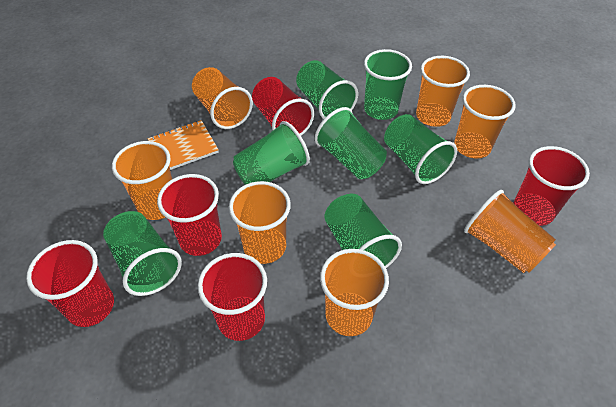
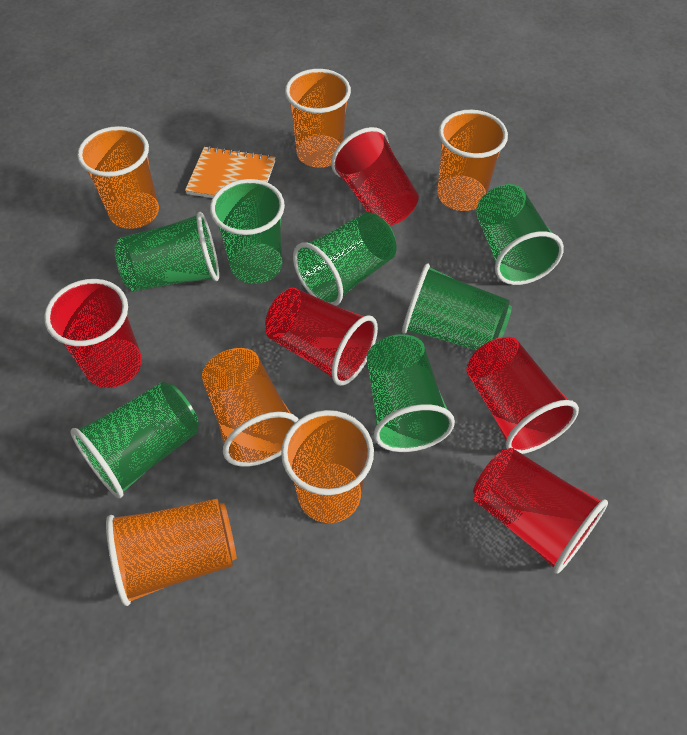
orange cup: 7 -> 6

